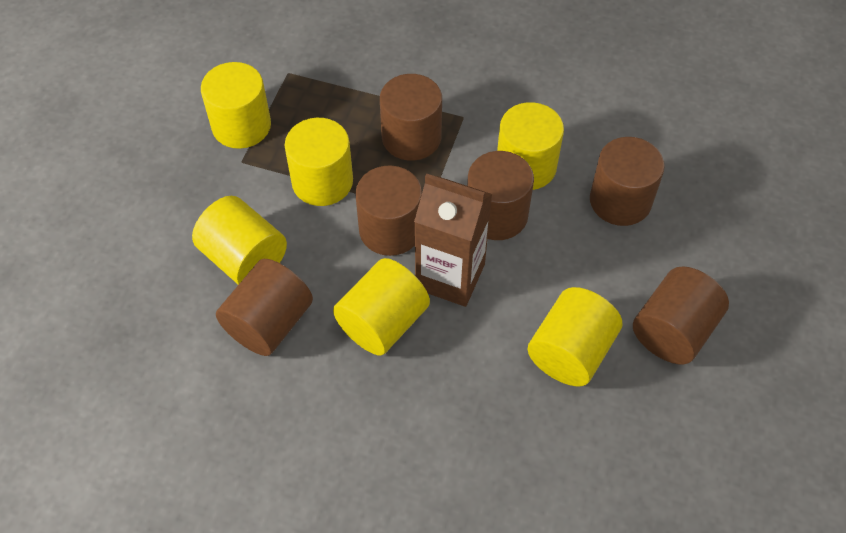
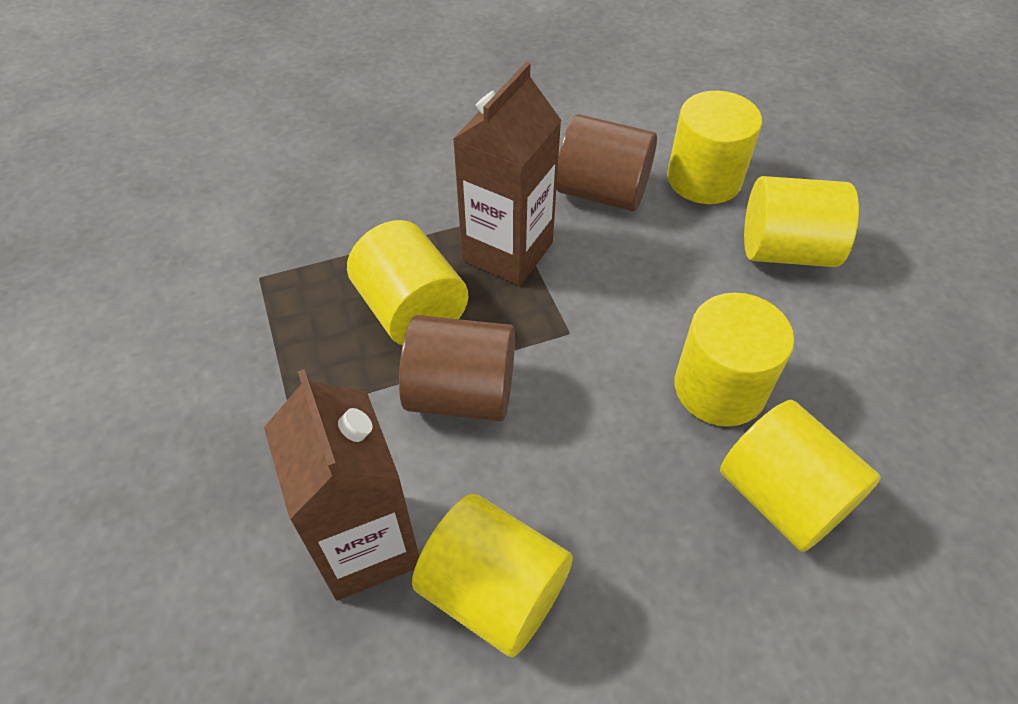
brown carton: 1 -> 2
brown cylinder: 6 -> 2

